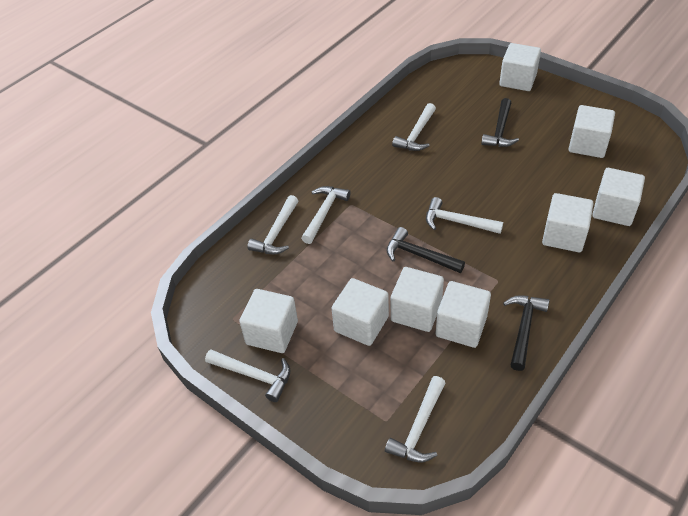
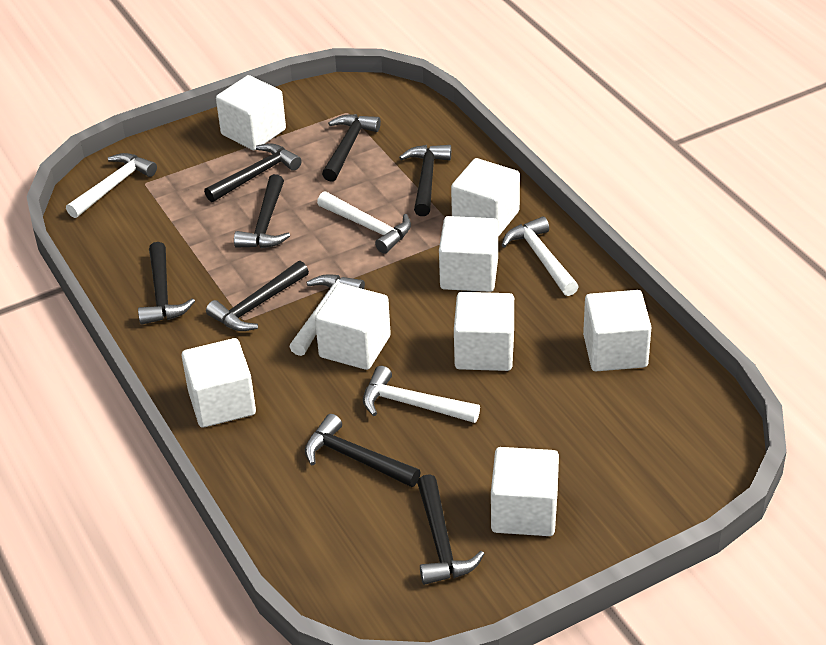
black hammer: 3 -> 8
white hammer: 6 -> 5

